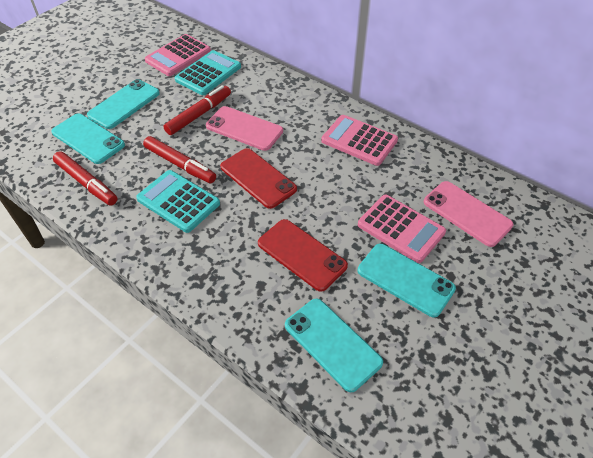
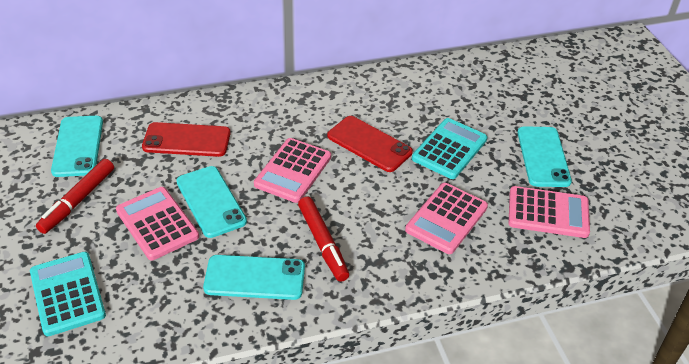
pink calculator: 3 -> 4
pink phone: 2 -> 0
red marker: 3 -> 2

